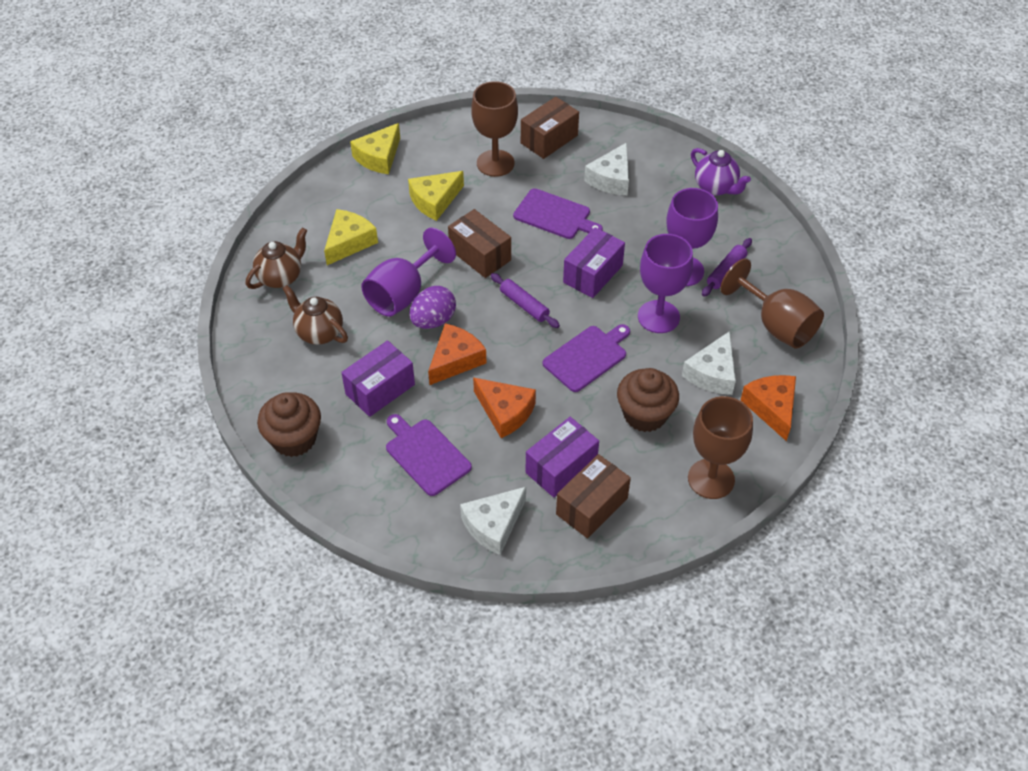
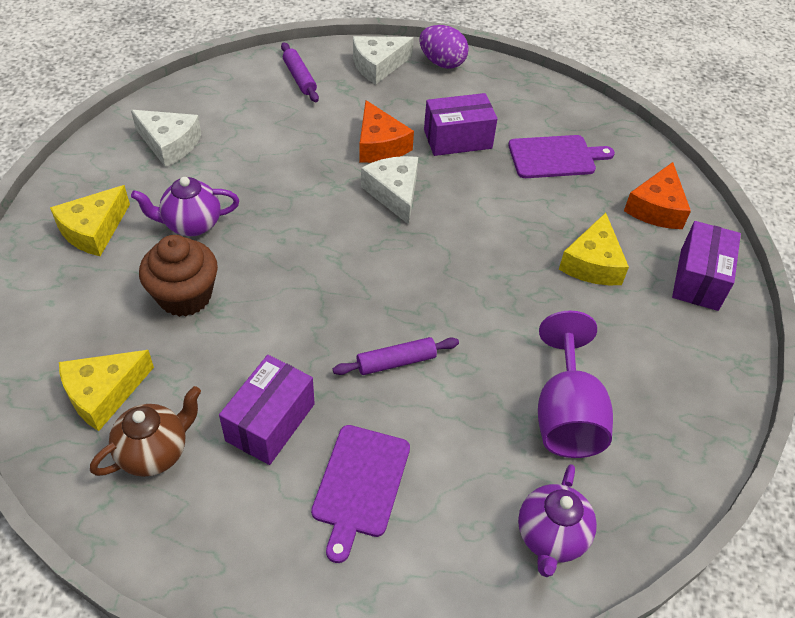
brown box: 3 -> 0
brown cupcake: 2 -> 1
brown goblet: 3 -> 0
brown teapot: 2 -> 1
orange cheese: 3 -> 2
purple cutting board: 3 -> 2
purple goblet: 3 -> 1
purple teapot: 1 -> 2

